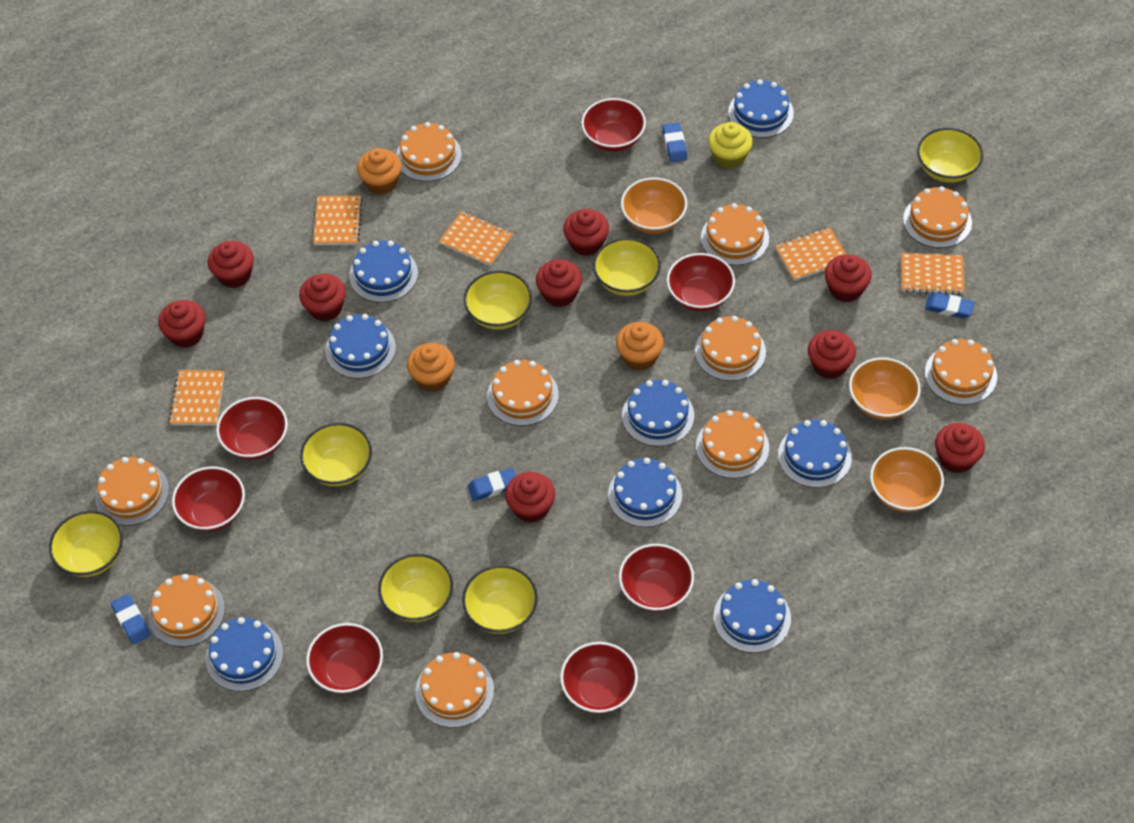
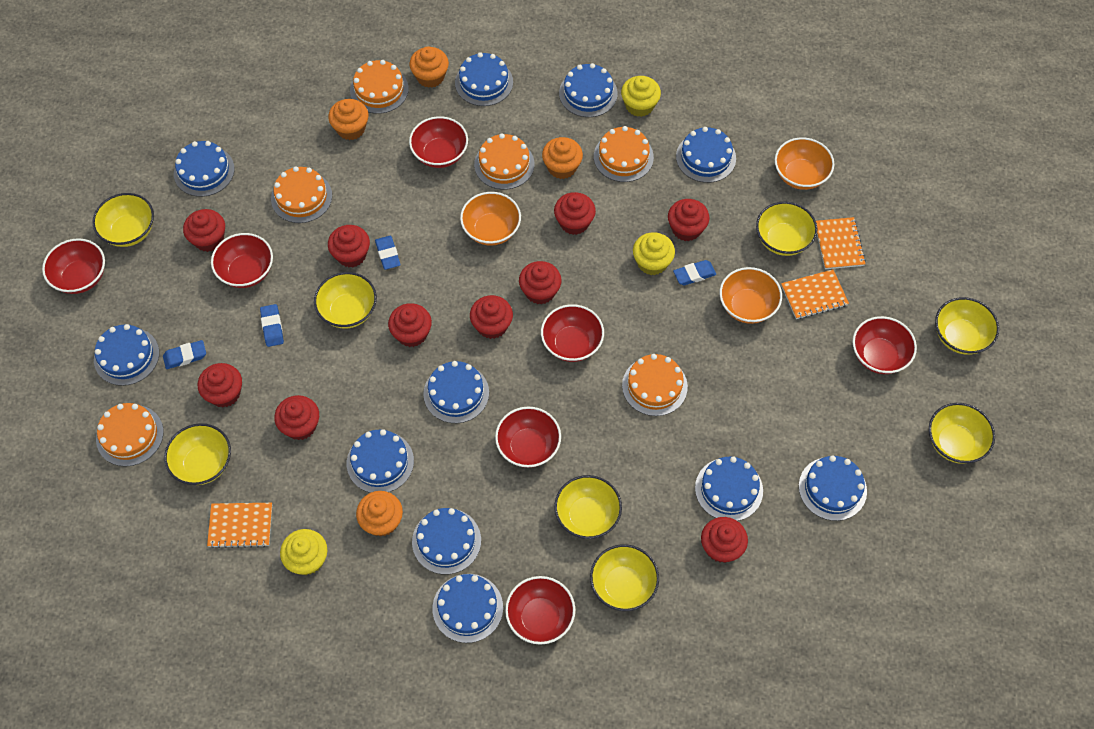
blue cake: 8 -> 11
orange cake: 10 -> 6
orange cupcake: 3 -> 4
orange notebook: 5 -> 3
red cupcake: 9 -> 10
yellow bowl: 7 -> 8
yellow cupcake: 1 -> 3

